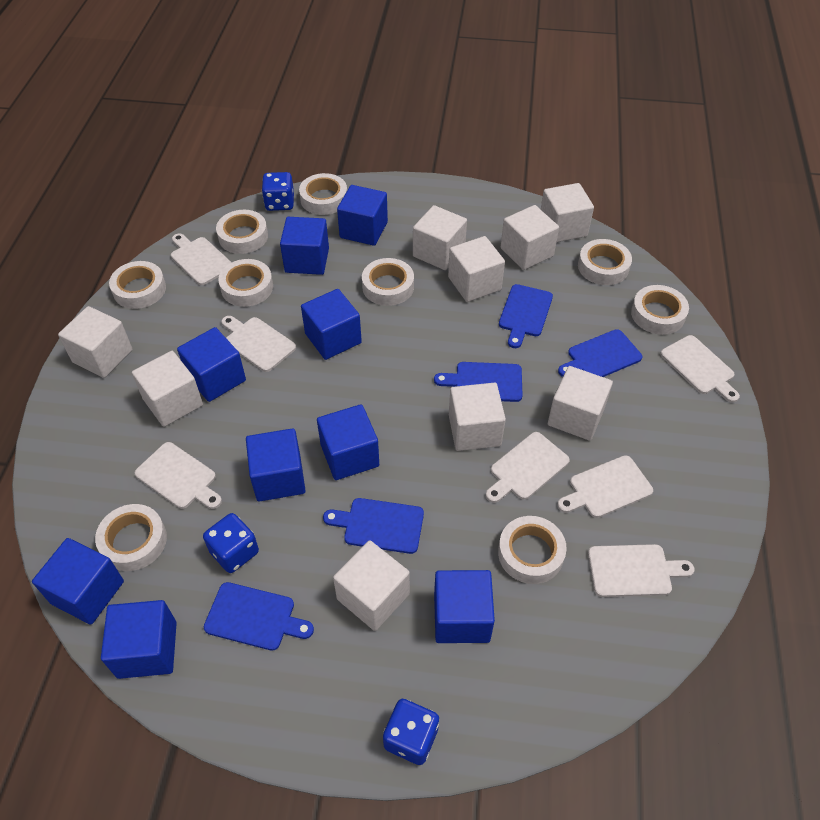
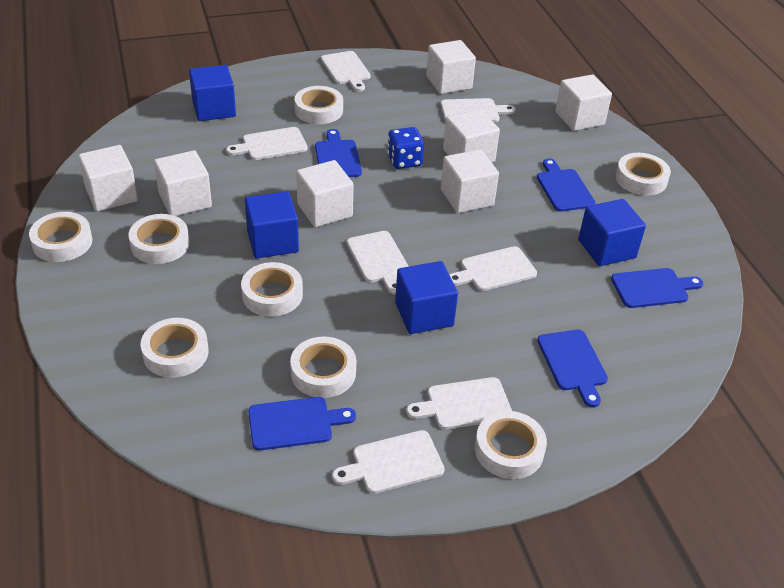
blue cube: 9 -> 4
blue dice: 3 -> 1
white cube: 9 -> 7
white tape: 9 -> 8

